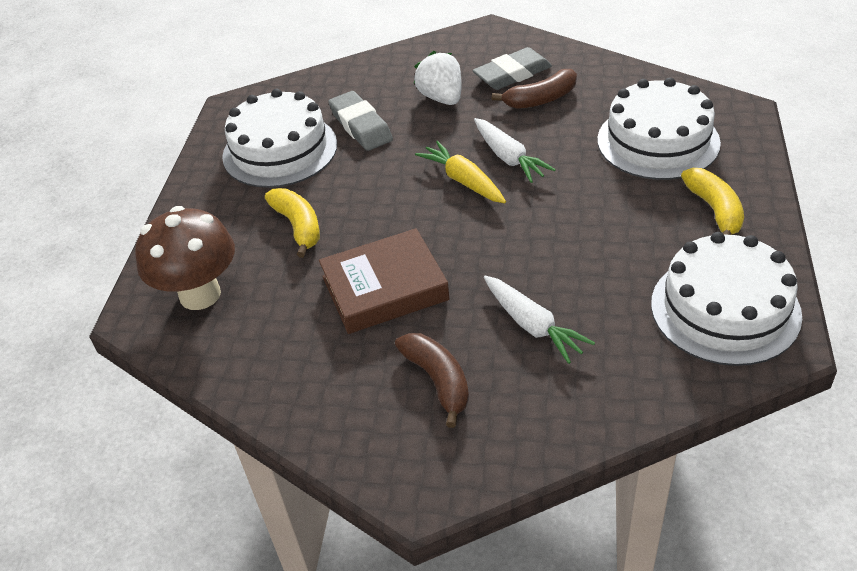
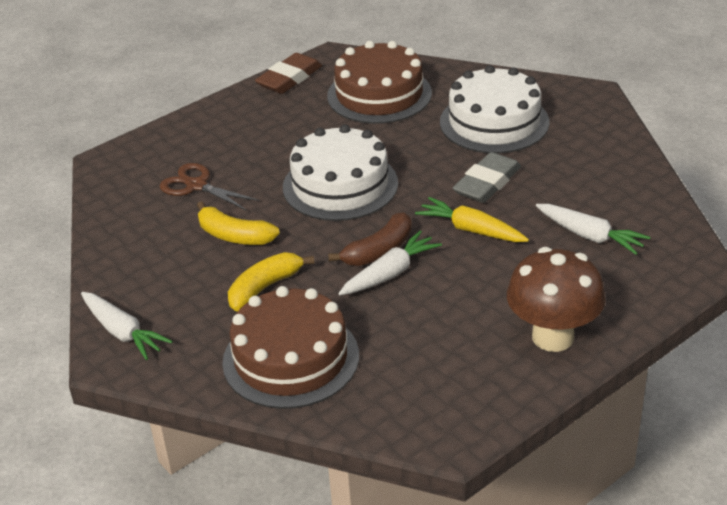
brown banana: 2 -> 1
brown book: 1 -> 0
brown cake: 0 -> 2
brown eraser: 0 -> 1
brown scissors: 0 -> 1
grey eraser: 2 -> 1
white cake: 3 -> 2
white carrot: 2 -> 3
white strawberry: 1 -> 0

